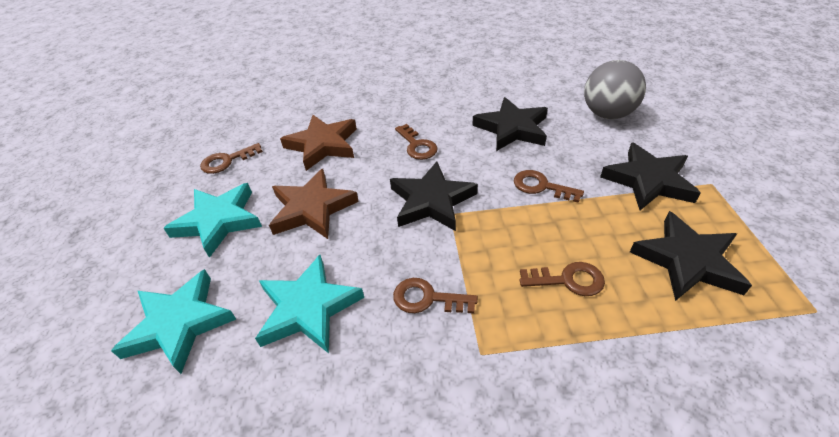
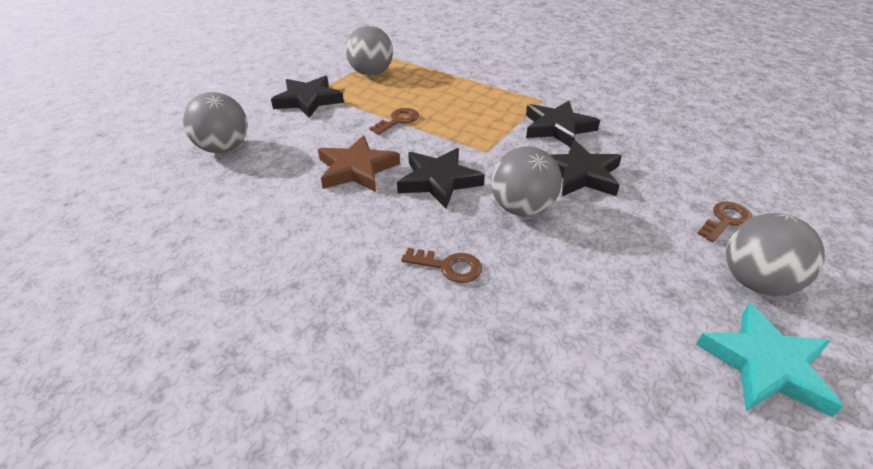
brown key: 5 -> 3
brown star: 2 -> 1
grey ball: 1 -> 4
turquoise star: 3 -> 1

